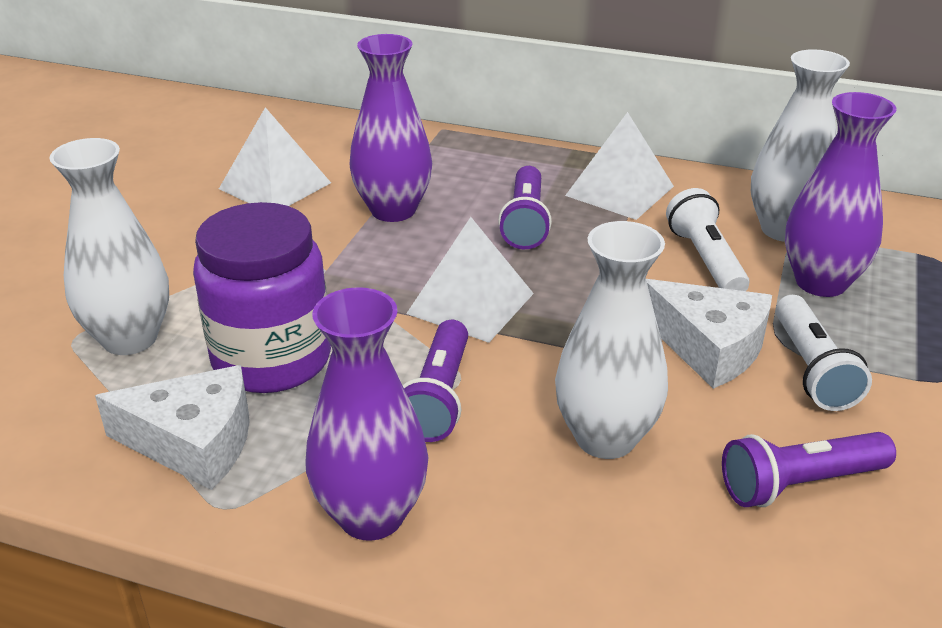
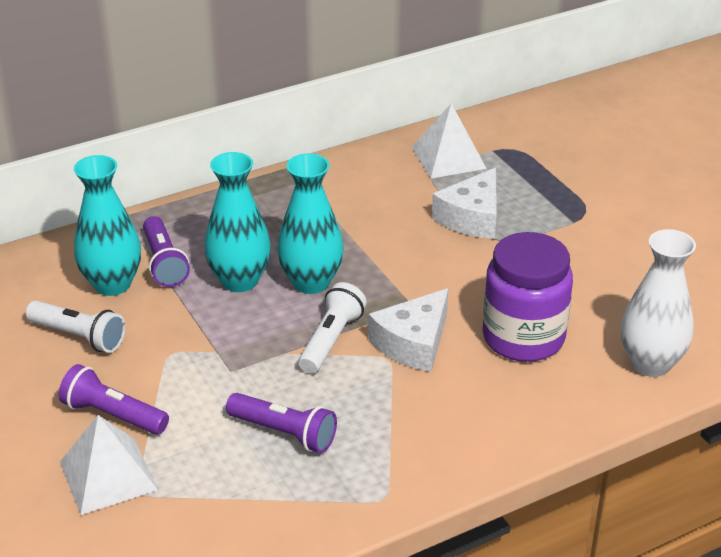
purple vase: 3 -> 0
turquoise vase: 0 -> 3
white pyramid: 3 -> 2
white vase: 3 -> 1

